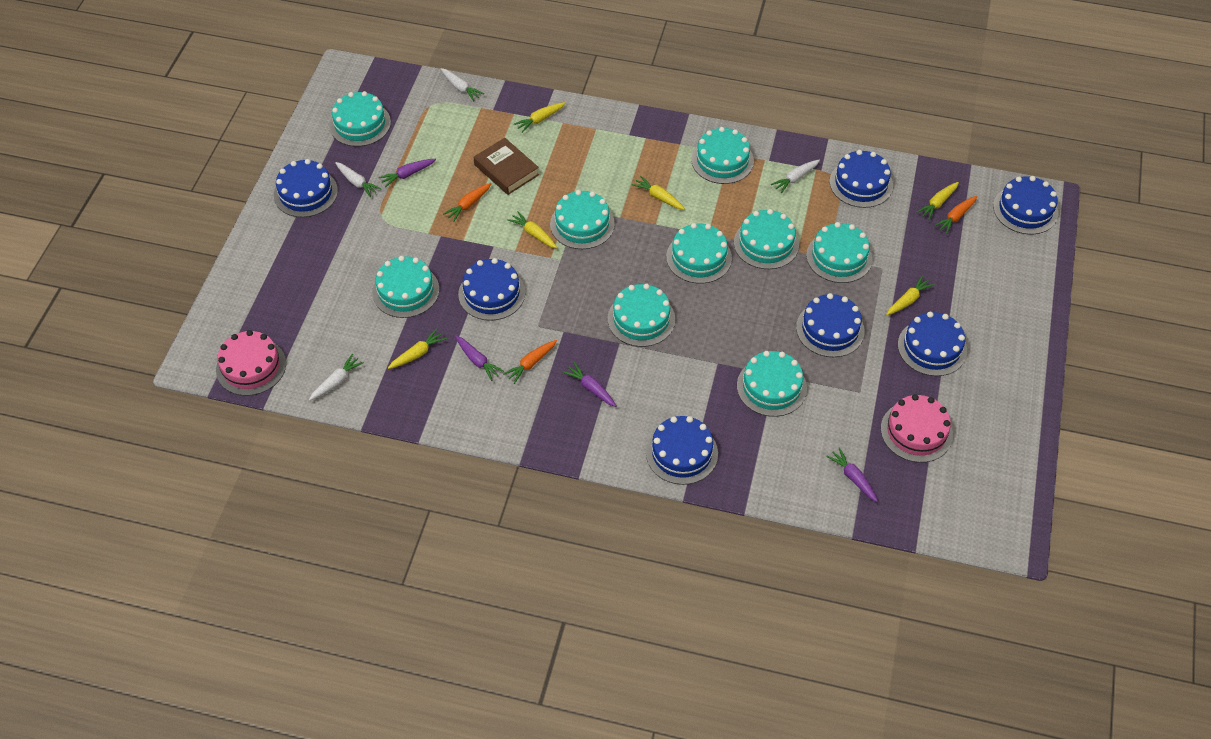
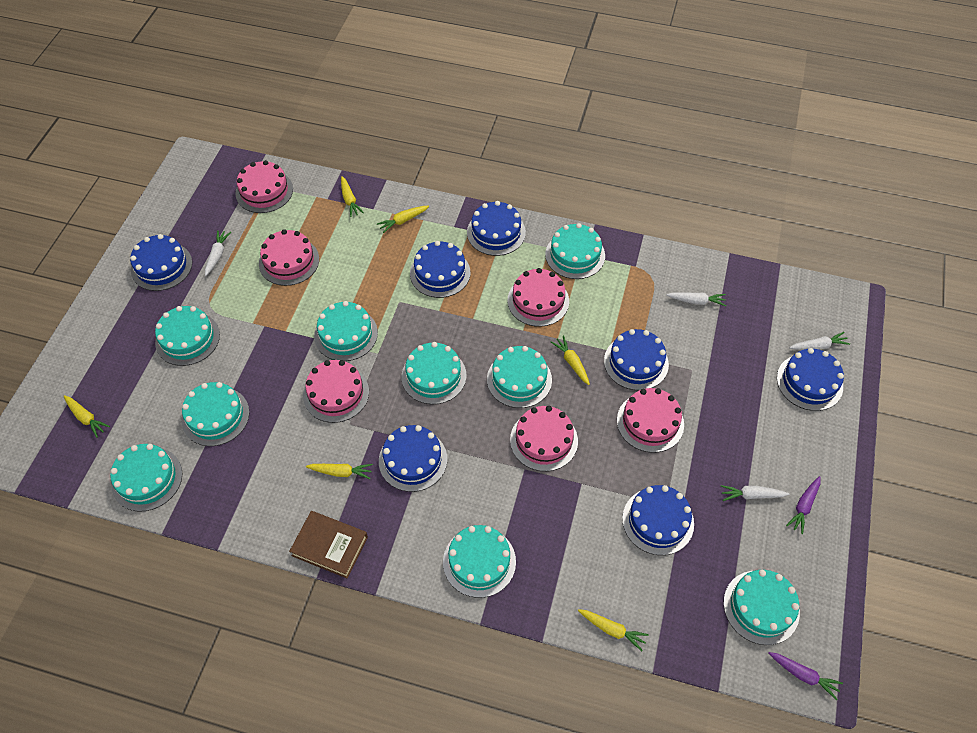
orange carrot: 3 -> 0
pink cake: 2 -> 6
purple carrot: 4 -> 2

